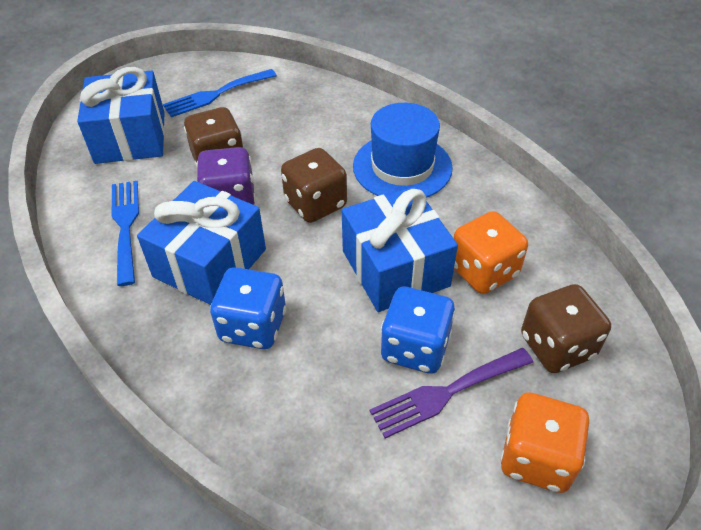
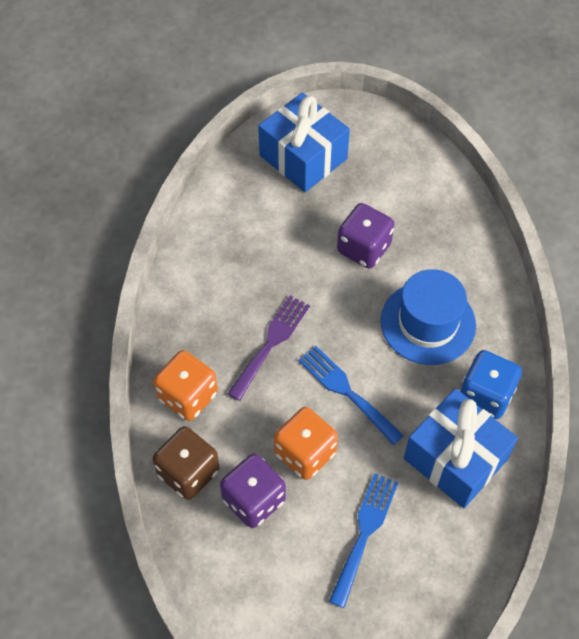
blue dice: 2 -> 1
blue gift: 3 -> 2
brown dice: 3 -> 1
purple dice: 1 -> 2

